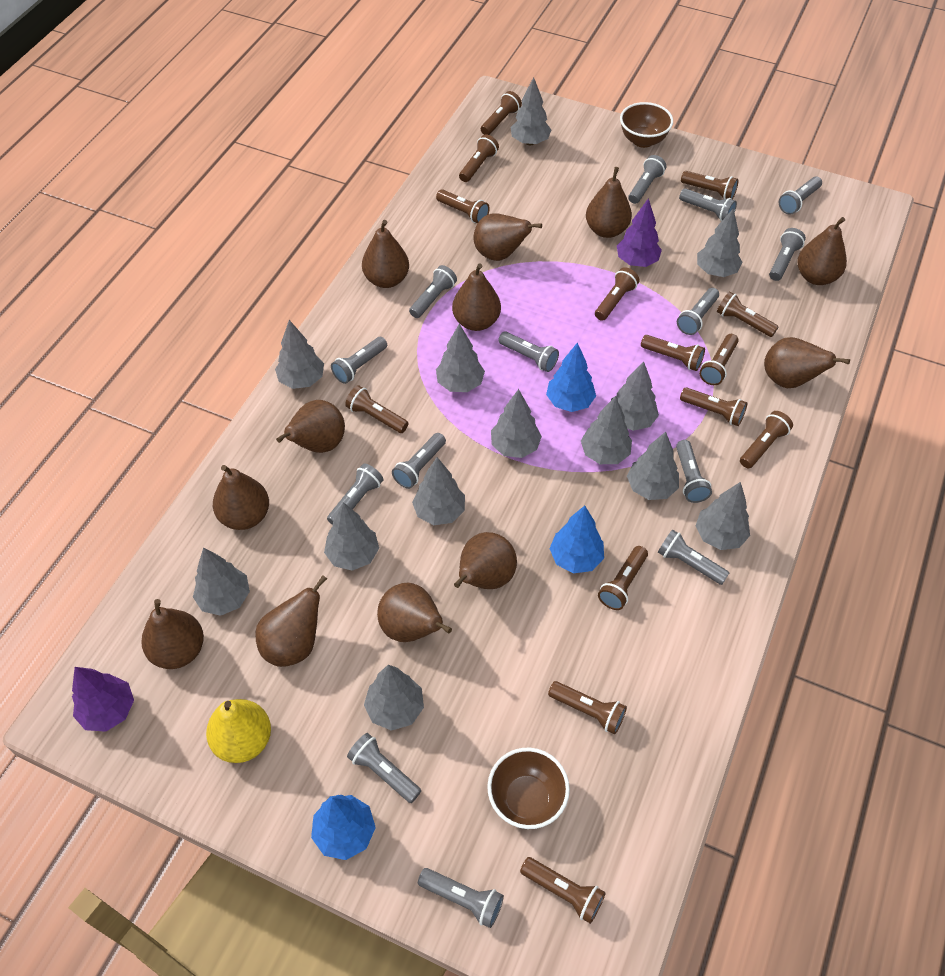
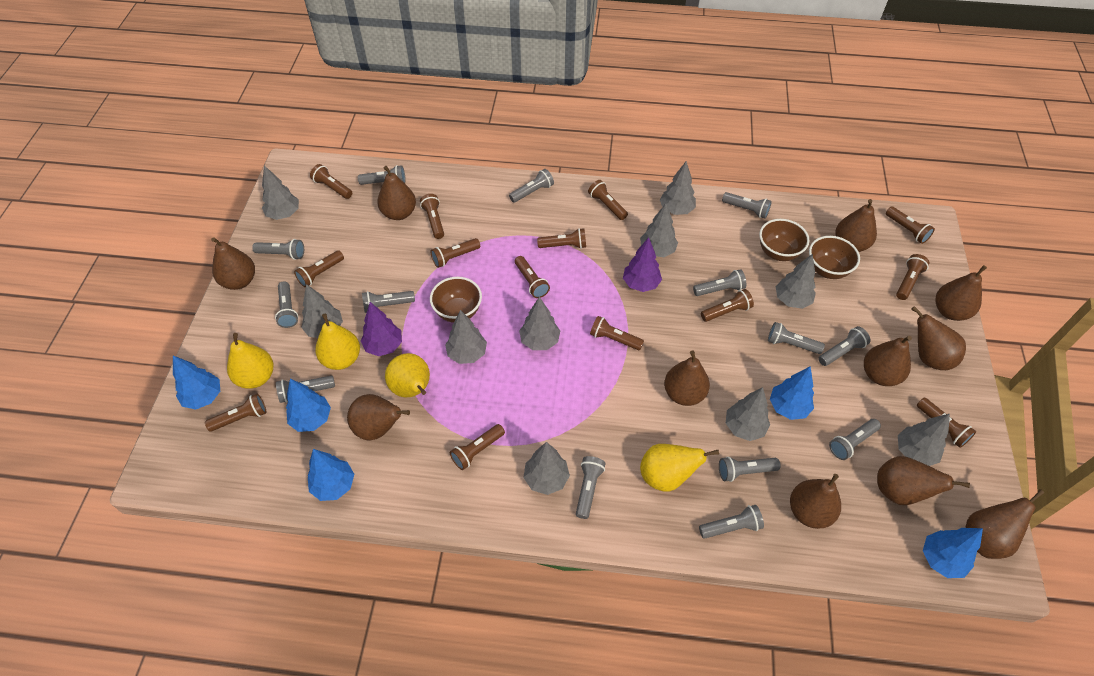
blue tree: 3 -> 5
brown bowl: 2 -> 3
brown pear: 12 -> 11
grey tree: 13 -> 10
yellow pear: 1 -> 4

